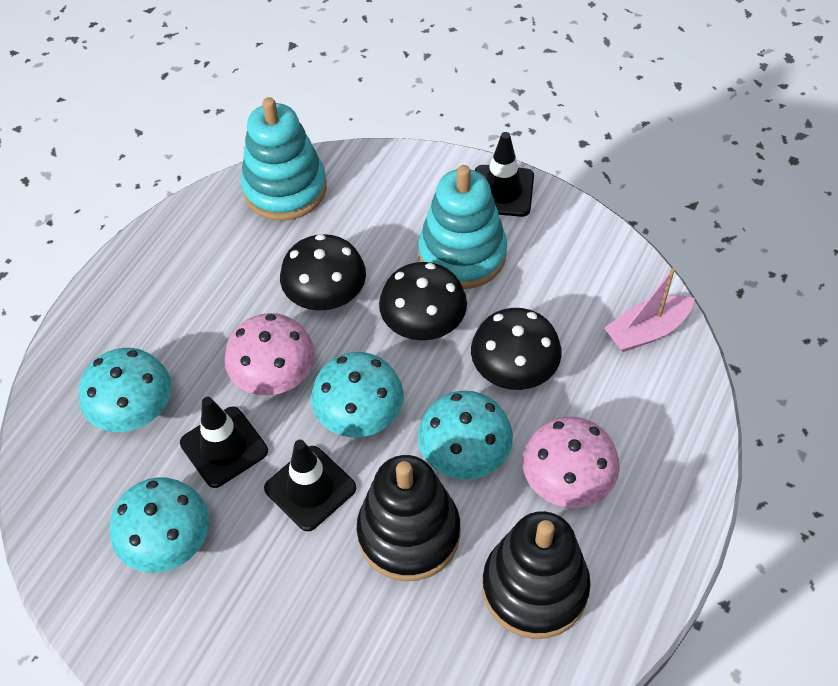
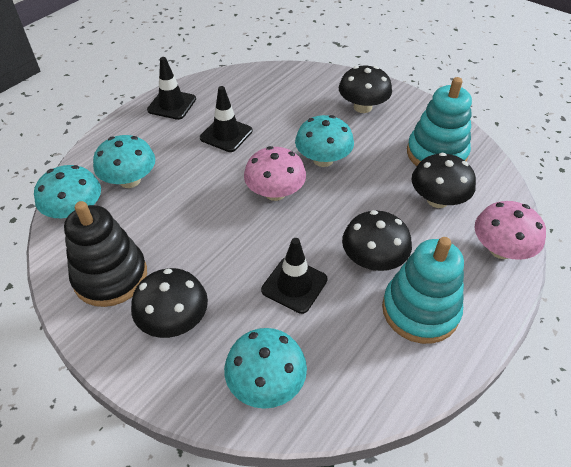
black mushroom: 3 -> 4
black stacking toy: 2 -> 1
pink boat: 1 -> 0

